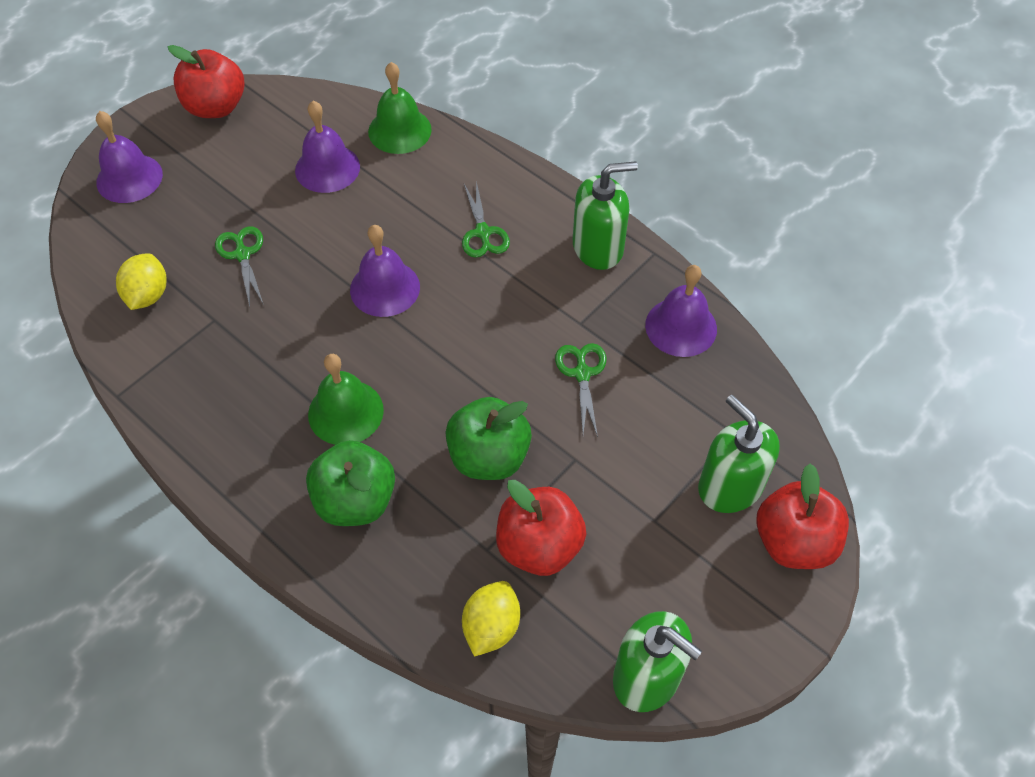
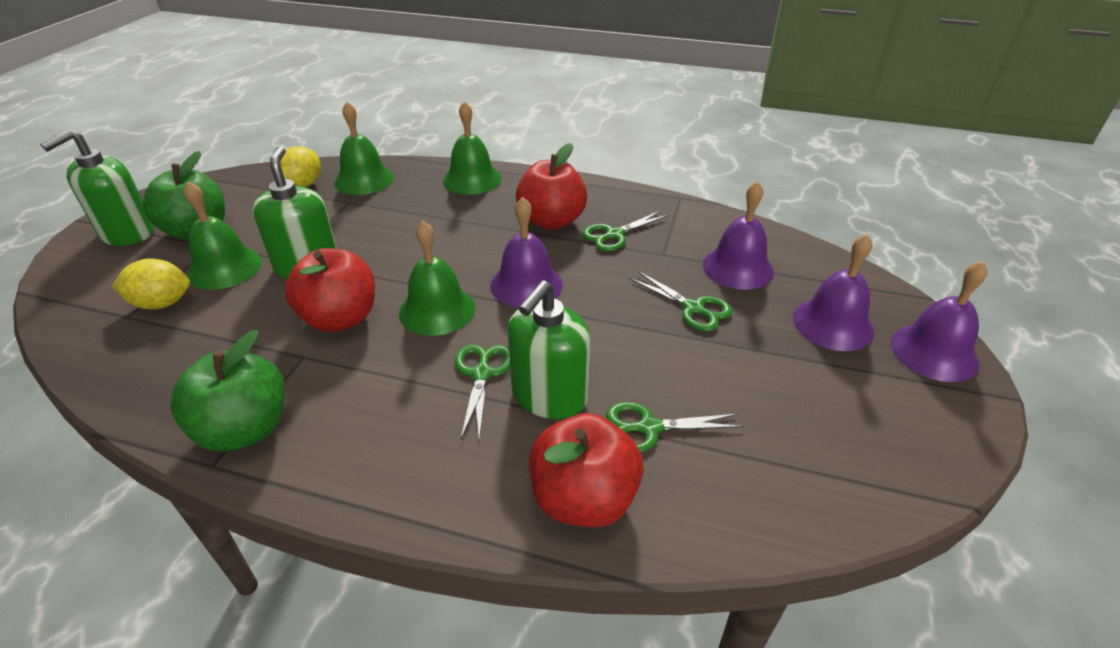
green bell: 2 -> 4
green scissors: 3 -> 4

